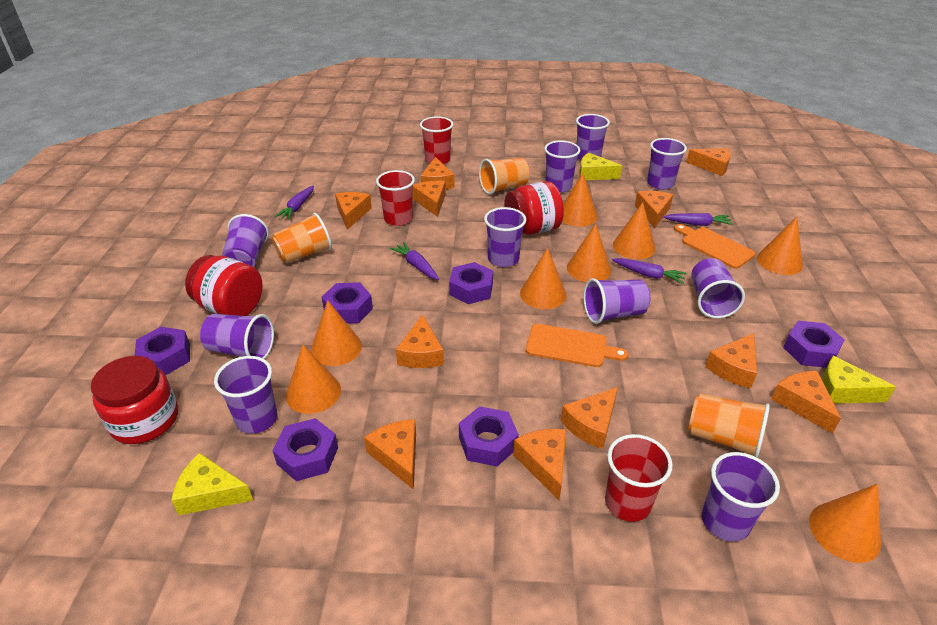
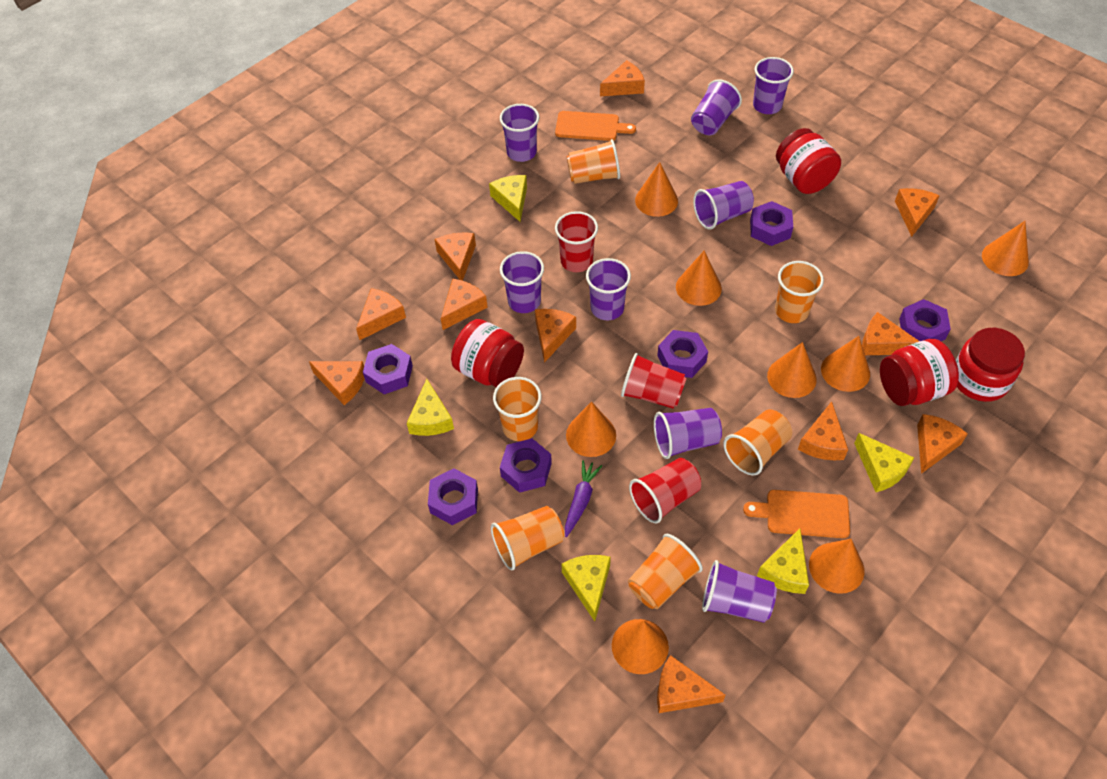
orange cup: 3 -> 6
purple carrot: 4 -> 1
purple cup: 10 -> 8
red jar: 3 -> 4
yellow cheese: 3 -> 5

